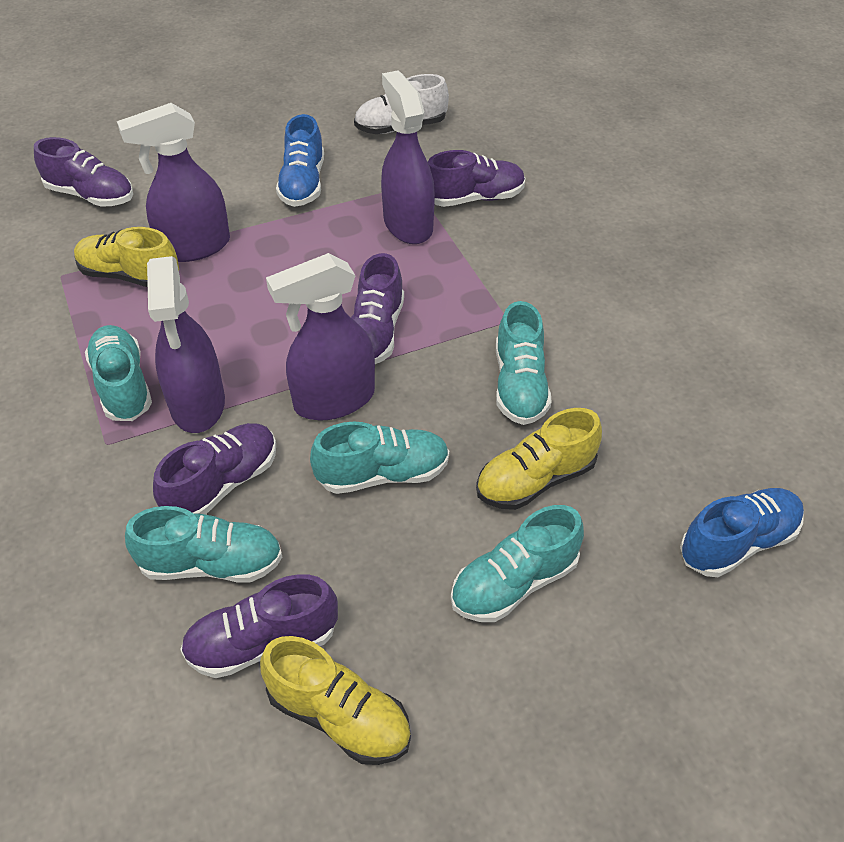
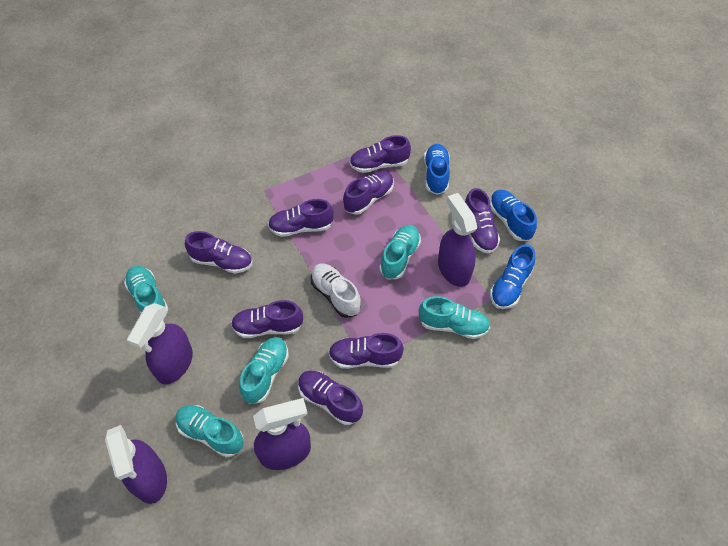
blue shoe: 2 -> 3
purple shoe: 5 -> 8
yellow shoe: 3 -> 0

